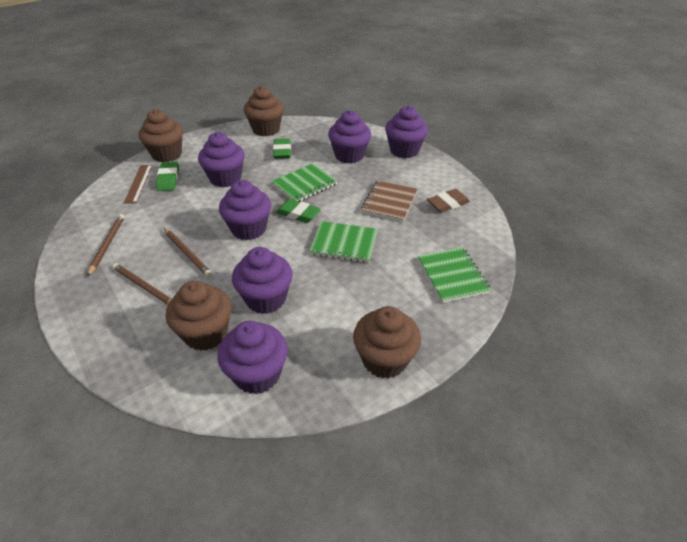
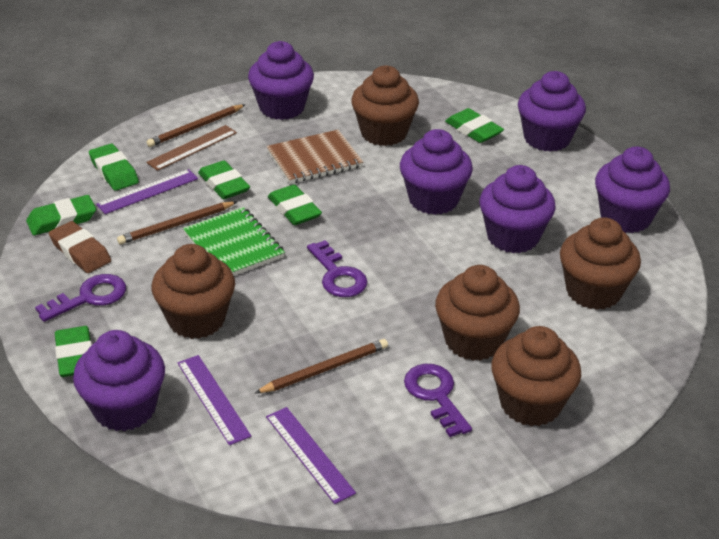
brown cupcake: 4 -> 5
green eraser: 3 -> 6
green notebook: 3 -> 1
purple key: 0 -> 3
purple ruler: 0 -> 3

